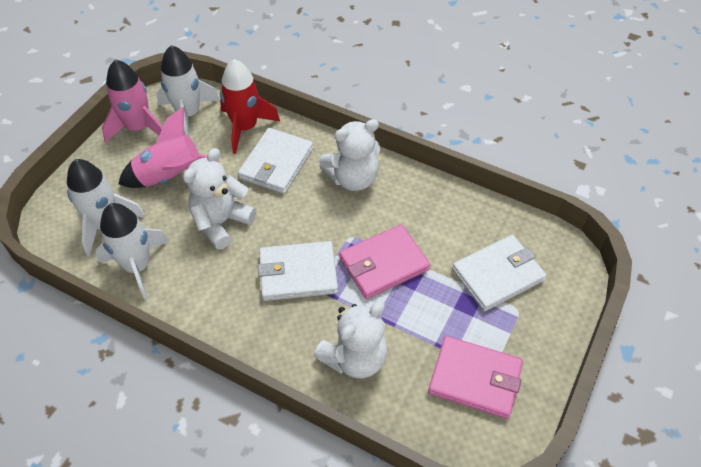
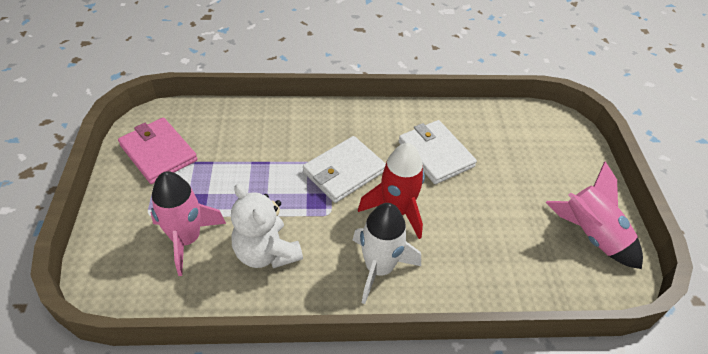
pink wallet: 2 -> 1
white rocket: 3 -> 1
white teddy bear: 3 -> 1
white wallet: 3 -> 2

